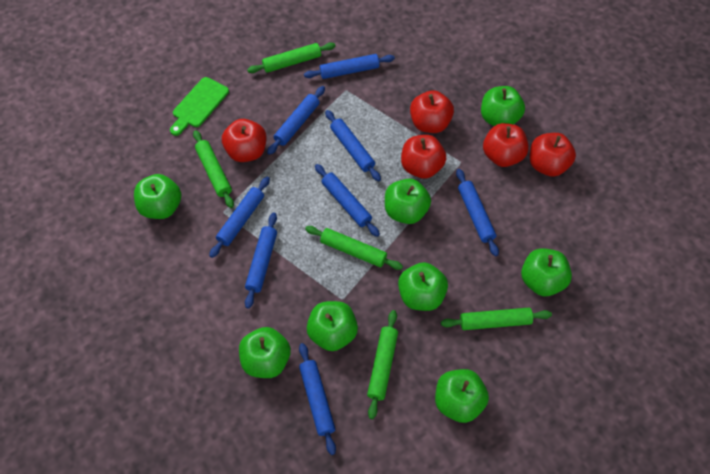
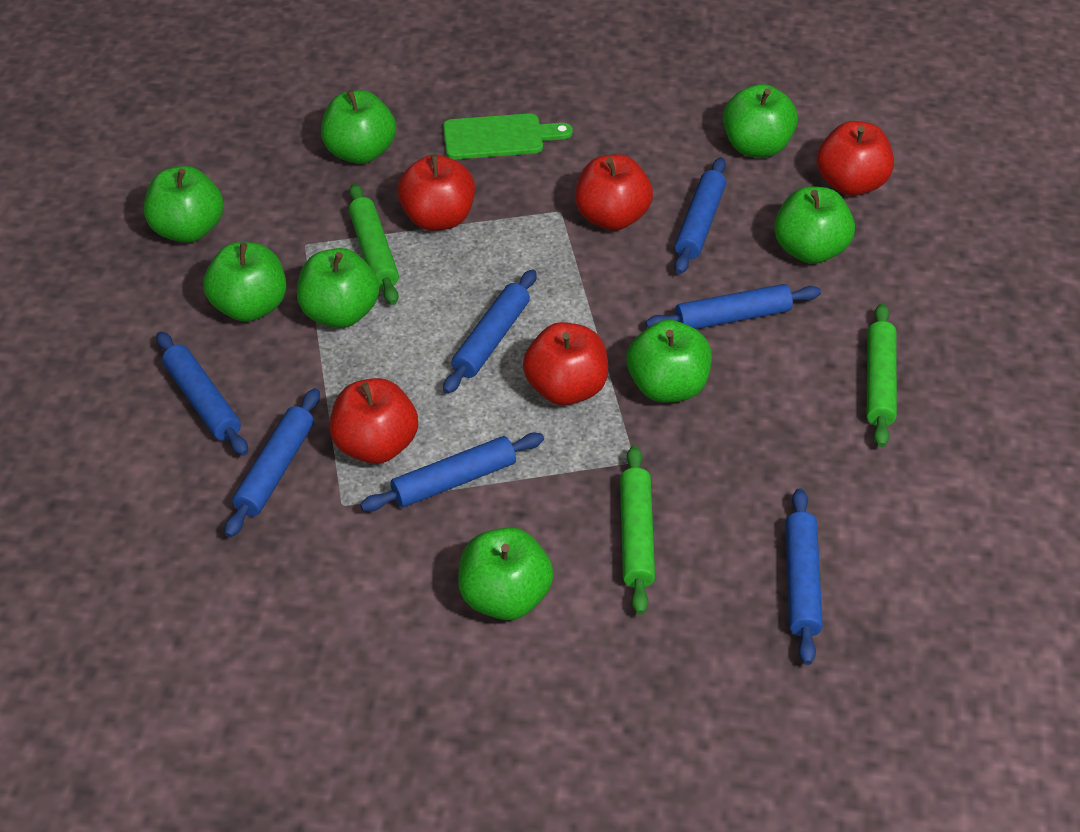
blue rolling pin: 8 -> 7
green rolling pin: 5 -> 3

